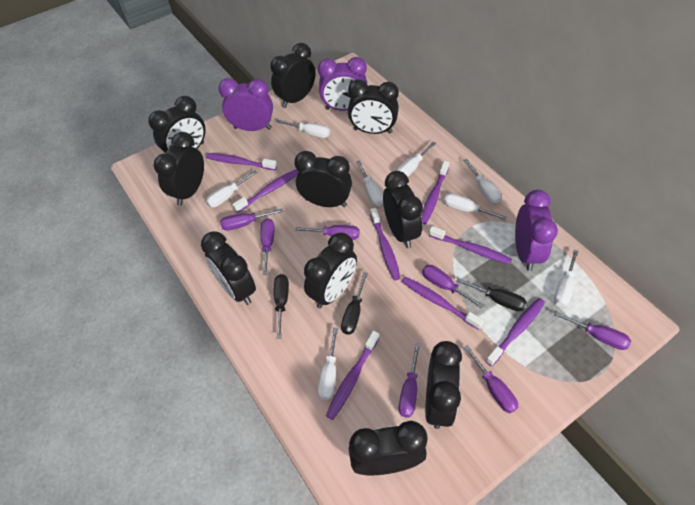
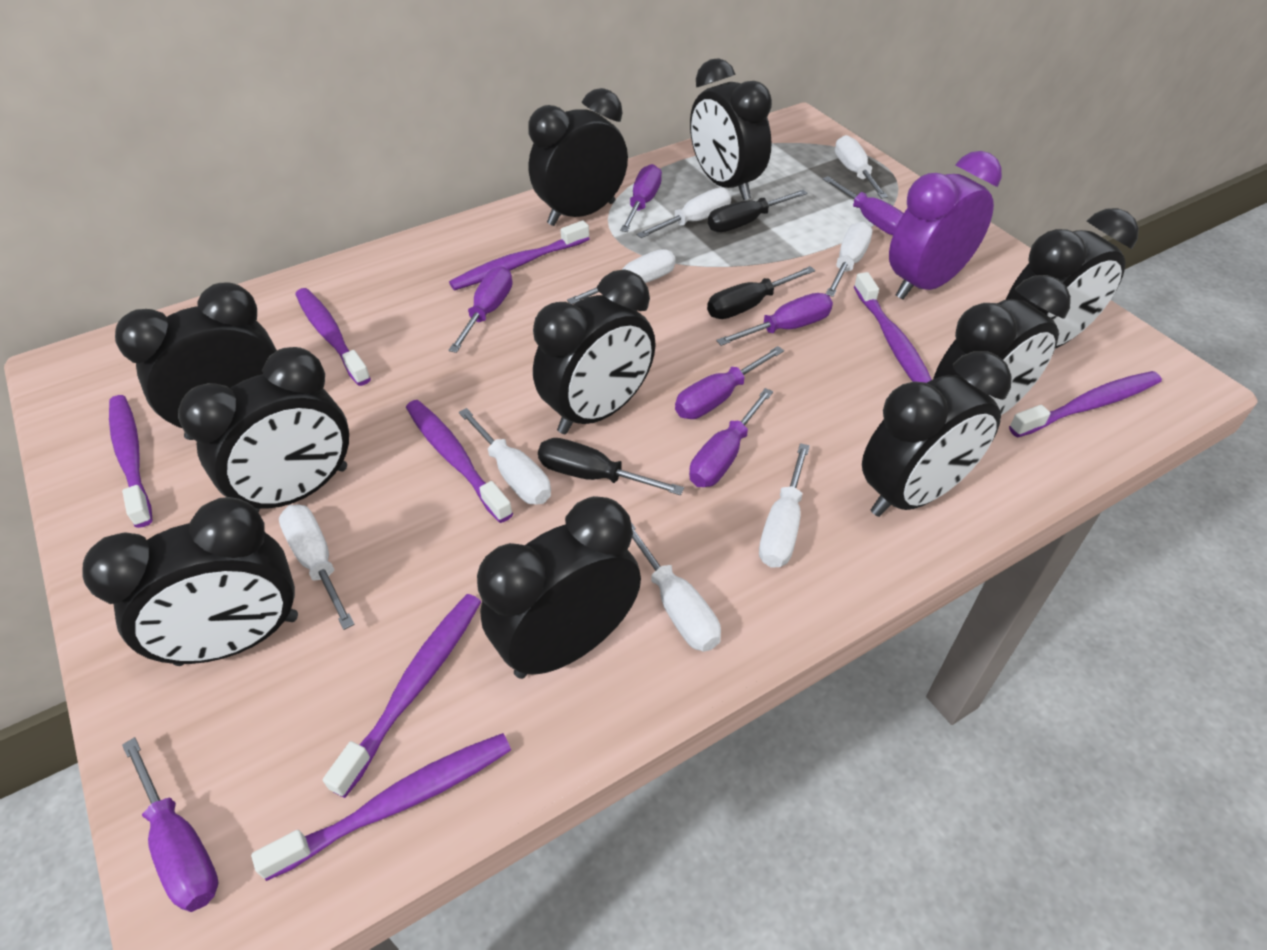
purple clock: 3 -> 1

